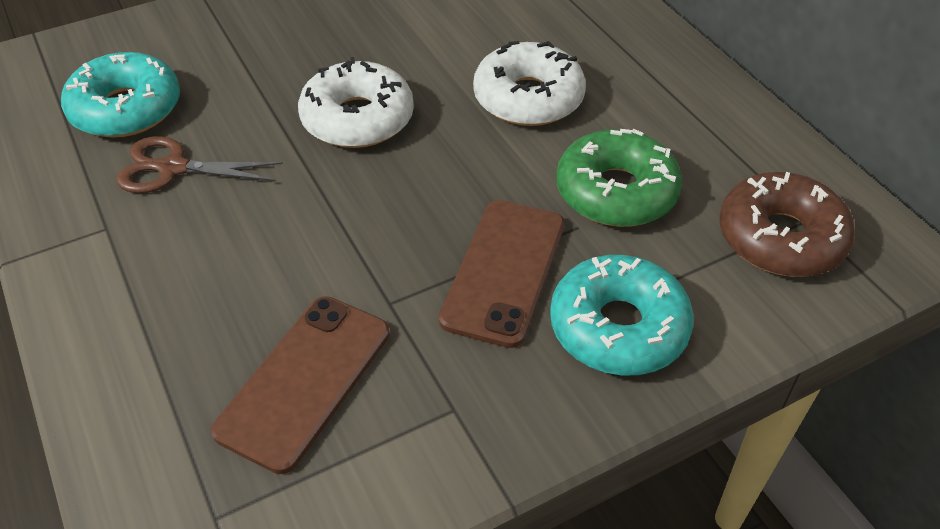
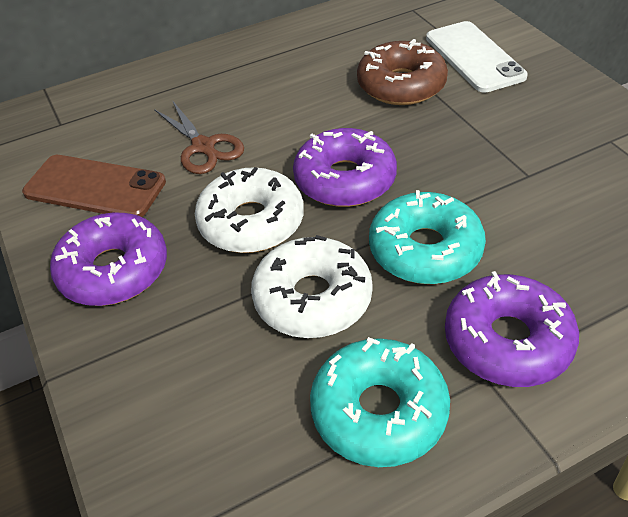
brown phone: 2 -> 1
green donut: 1 -> 0
purple donut: 0 -> 3
white phone: 0 -> 1

